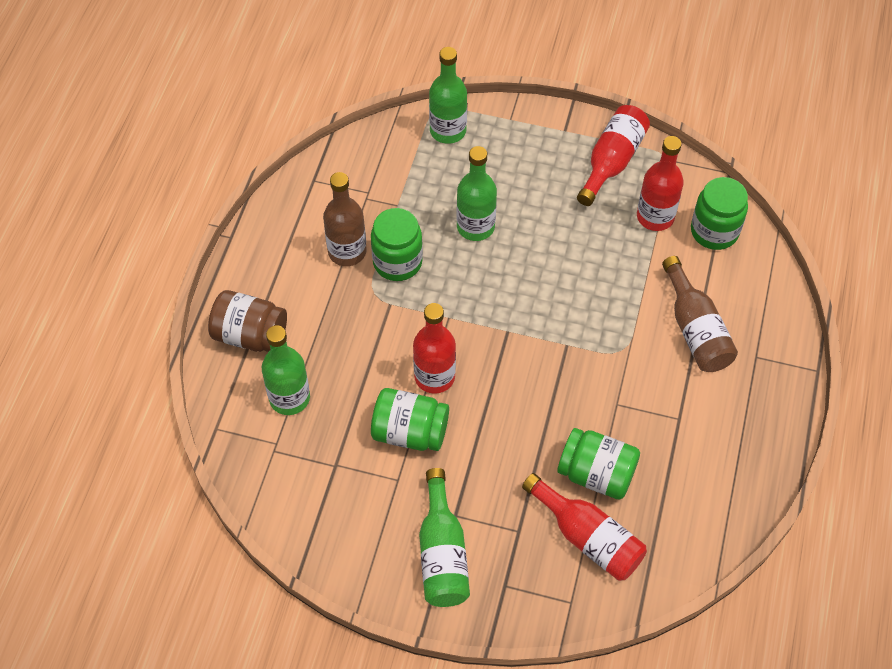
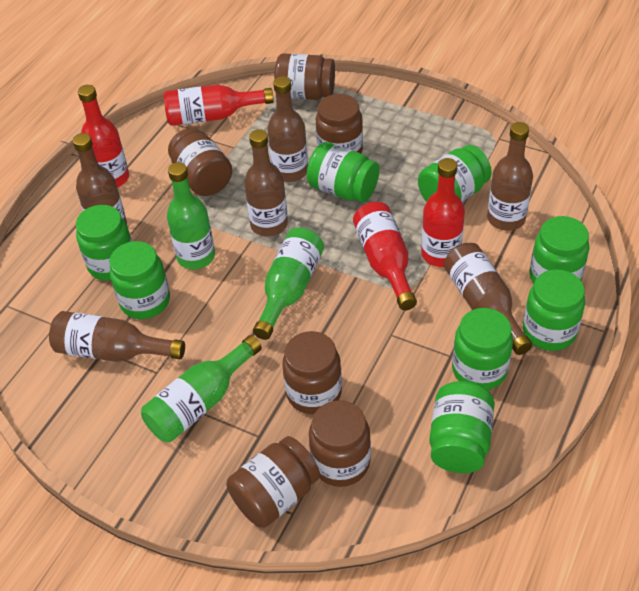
brown bottle: 2 -> 6
brown jar: 1 -> 6
green bottle: 4 -> 3
green jar: 4 -> 8

